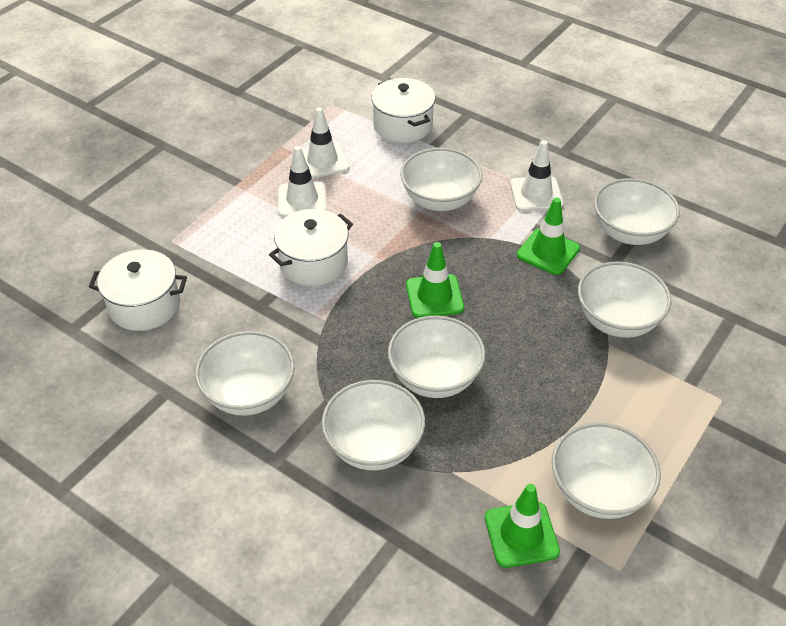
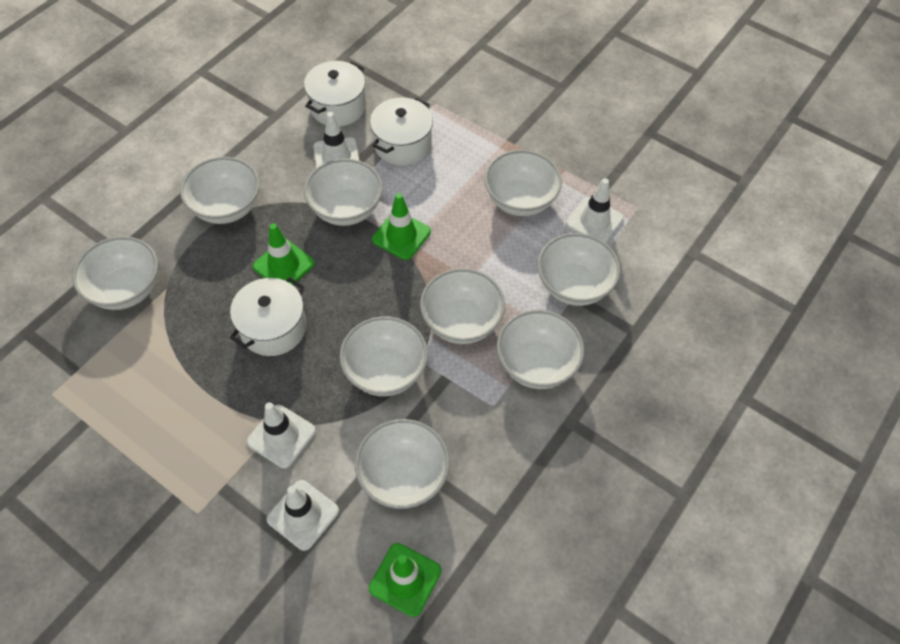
white bowl: 7 -> 9
white traffic cone: 3 -> 4

